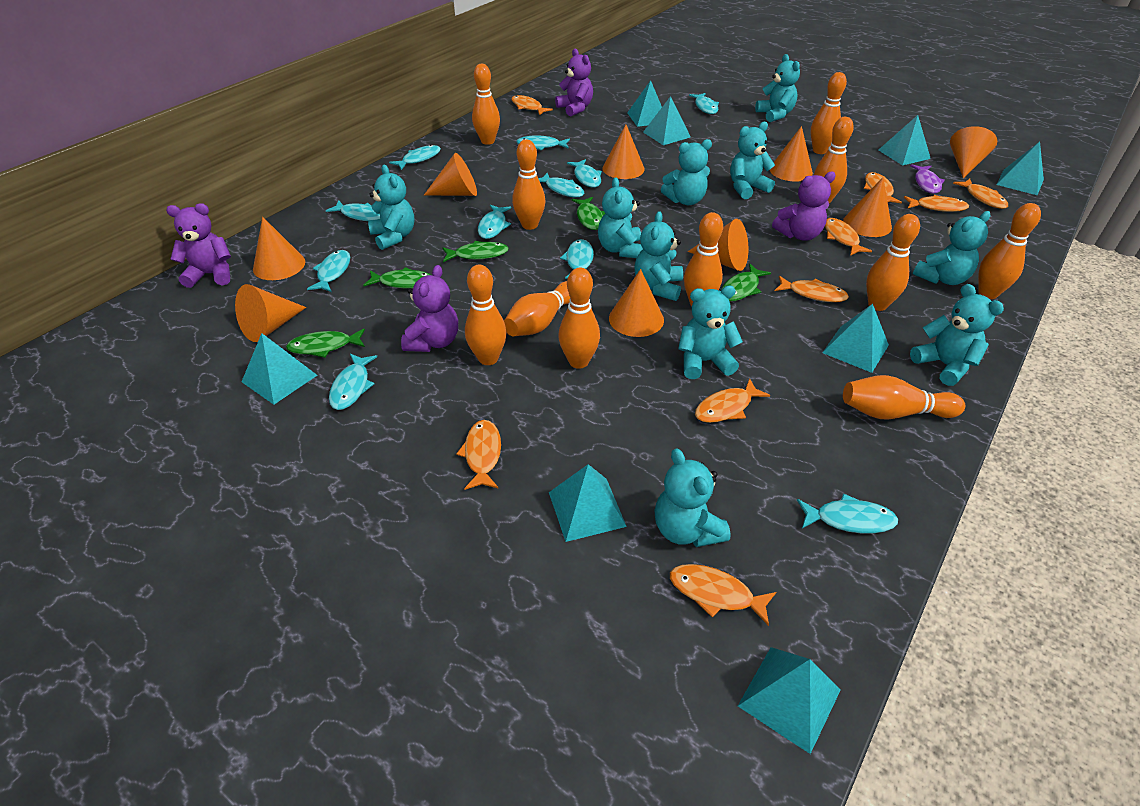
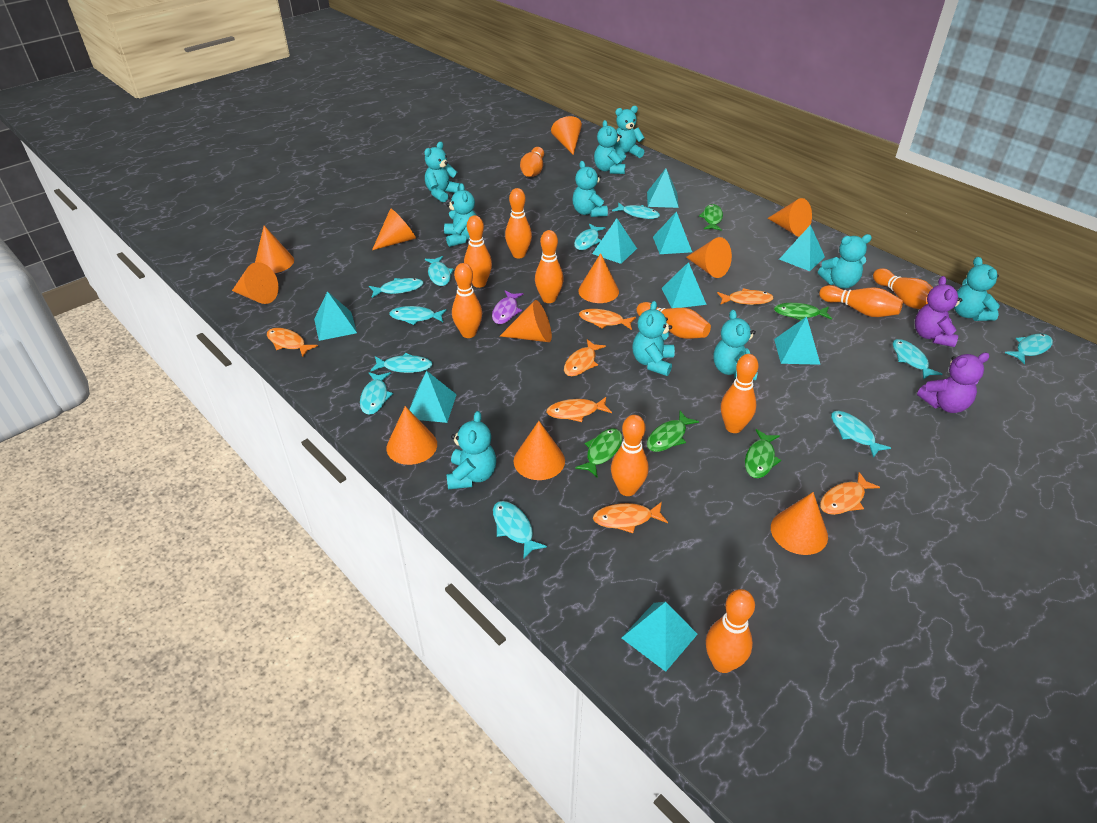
orange cone: 9 -> 11
orange fish: 9 -> 7
purple teddy bear: 4 -> 2
turquoise pyramid: 8 -> 9

